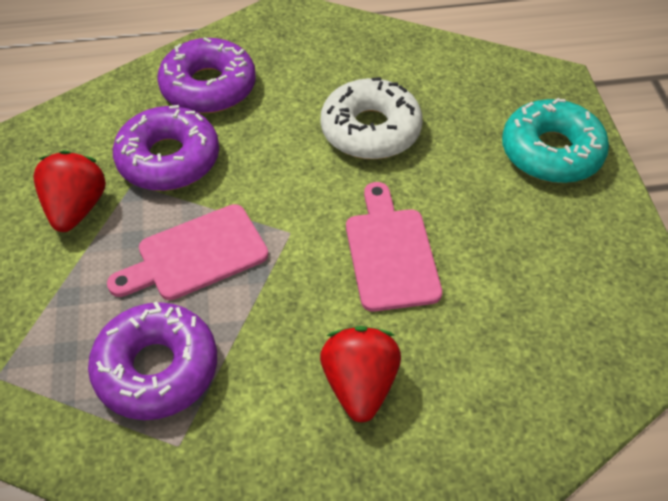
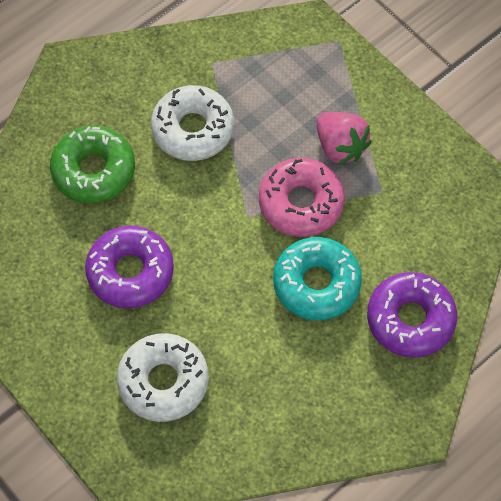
green donut: 0 -> 1
pink cutting board: 2 -> 0
pink donut: 0 -> 1
pink strawberry: 0 -> 1
purple donut: 3 -> 2
red strawberry: 2 -> 0
white donut: 1 -> 2

